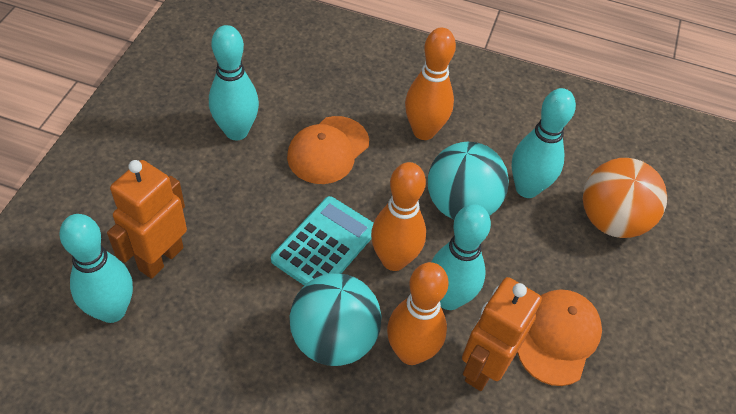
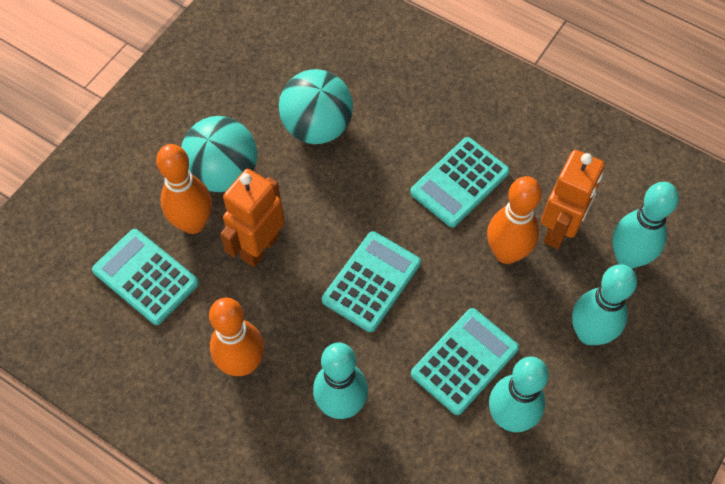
orange ball: 1 -> 0
orange cap: 2 -> 0
turquoise calculator: 1 -> 4

